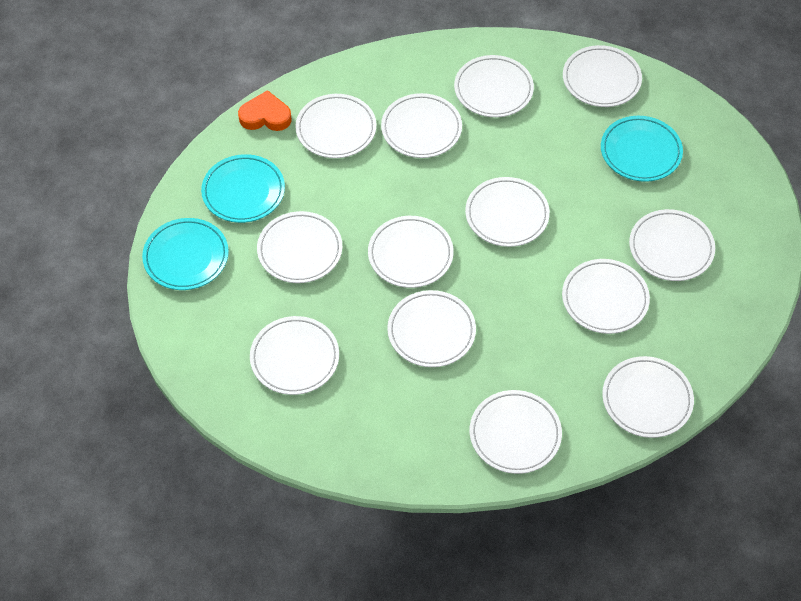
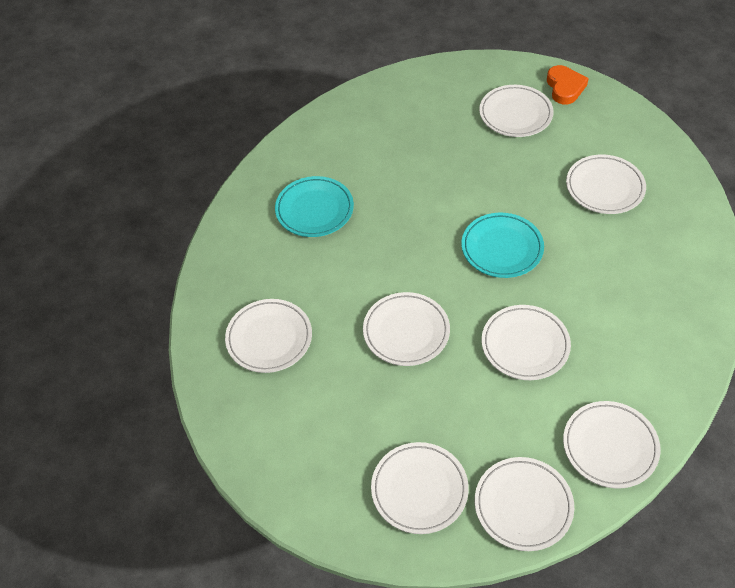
turquoise plate: 3 -> 2
white plate: 13 -> 8

